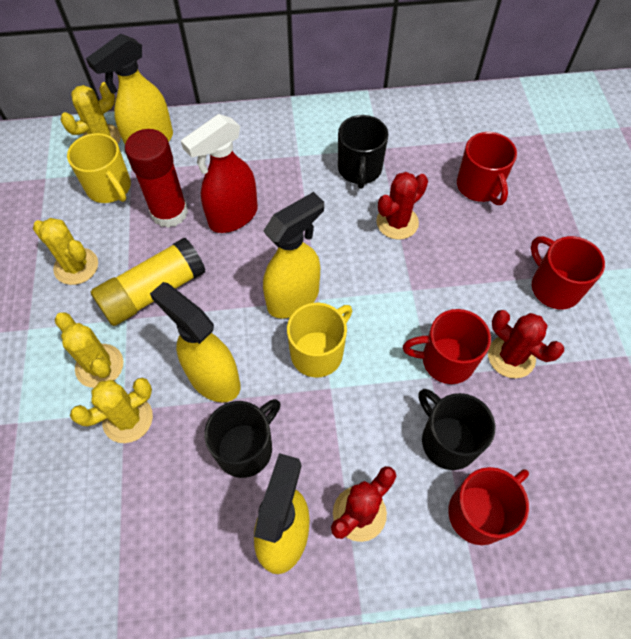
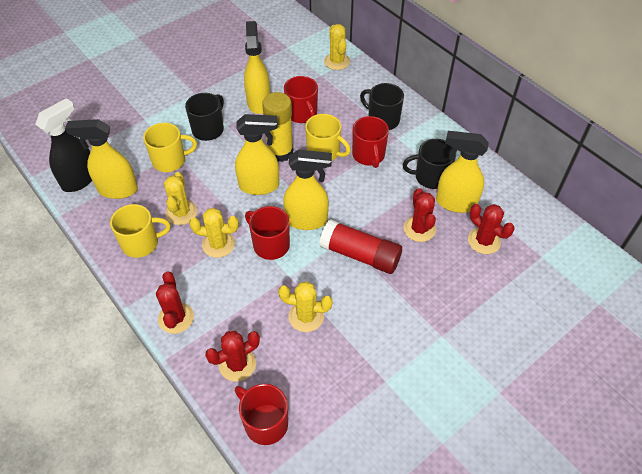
black spray bottle: 0 -> 1
red cactus: 3 -> 4
red spray bottle: 1 -> 0
yellow mug: 2 -> 3
yellow spray bottle: 4 -> 5

